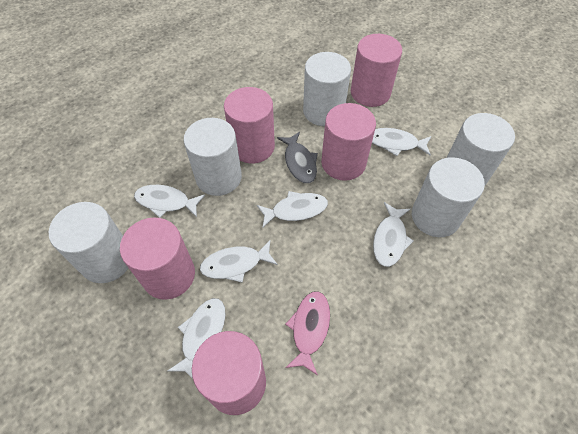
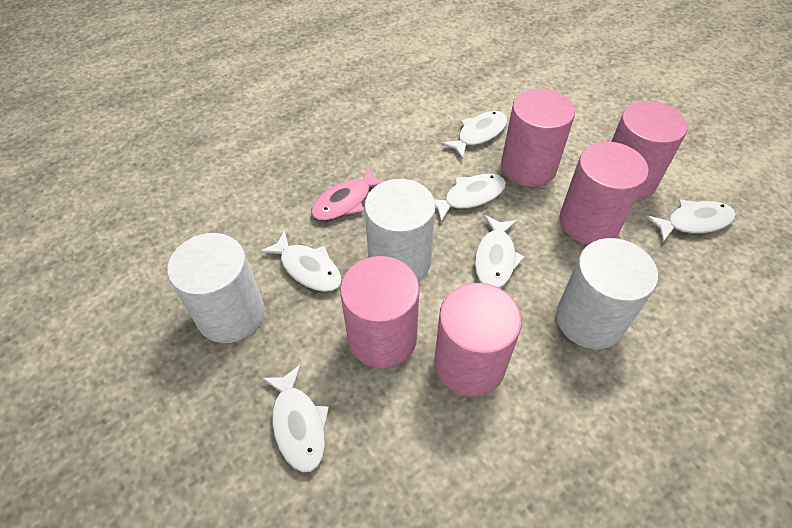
grey fish: 1 -> 0
white cylinder: 5 -> 3

